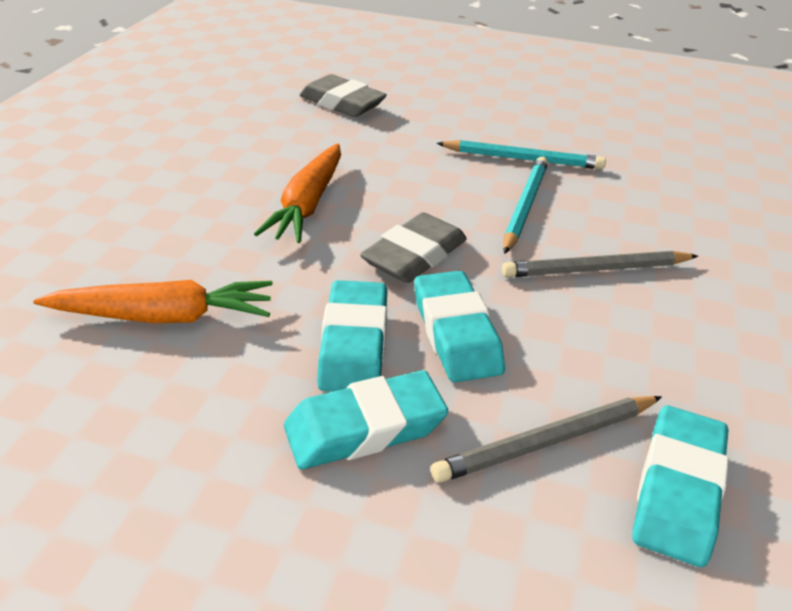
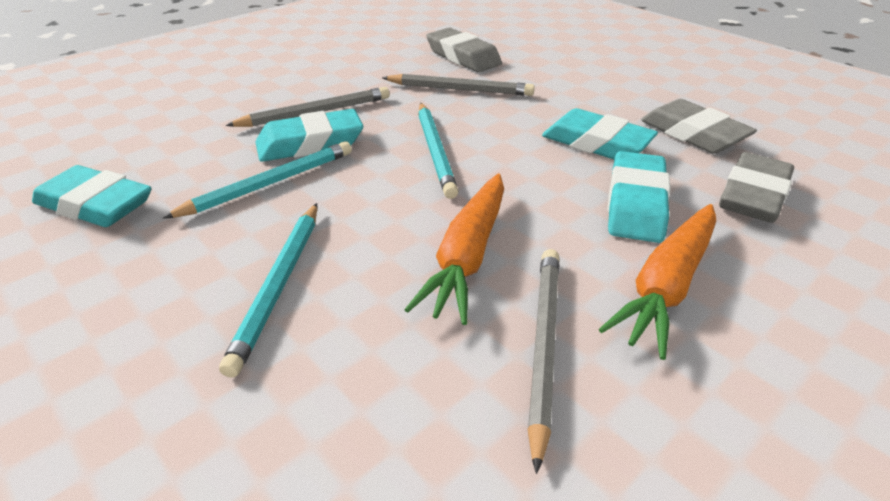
grey eraser: 2 -> 3
grey pencil: 2 -> 3
turquoise pencil: 2 -> 3

